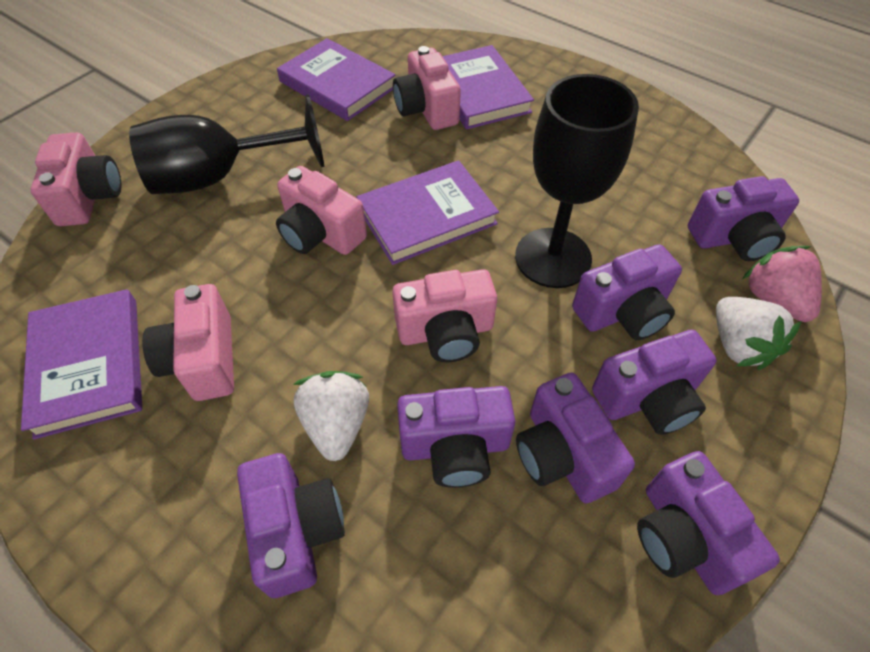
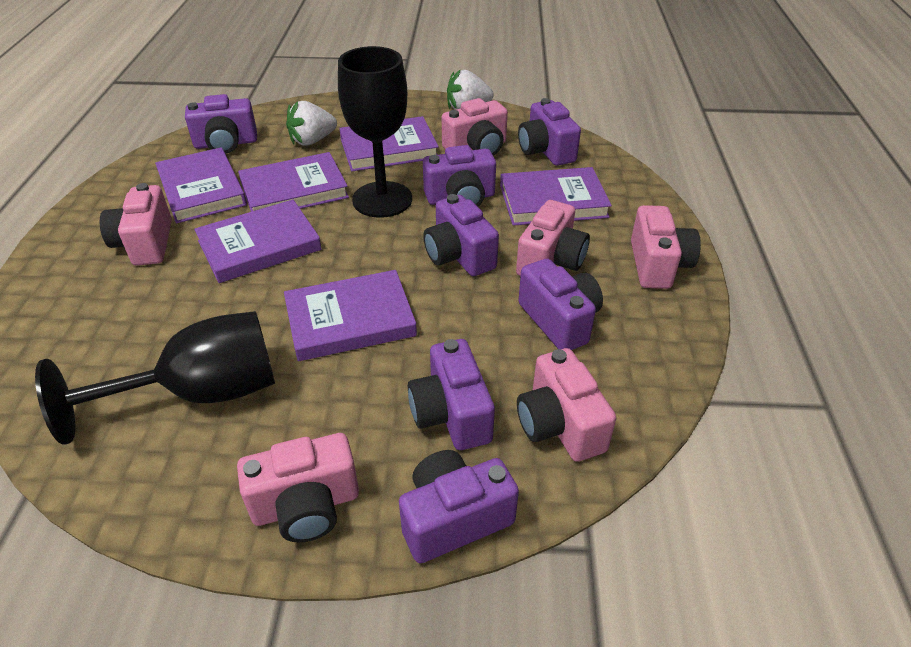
pink camera: 5 -> 6
pink strawberry: 1 -> 0
purple book: 4 -> 6

